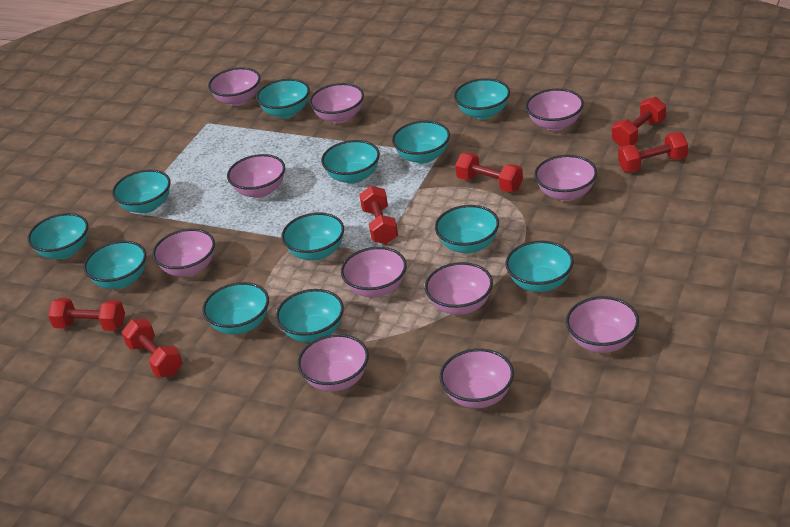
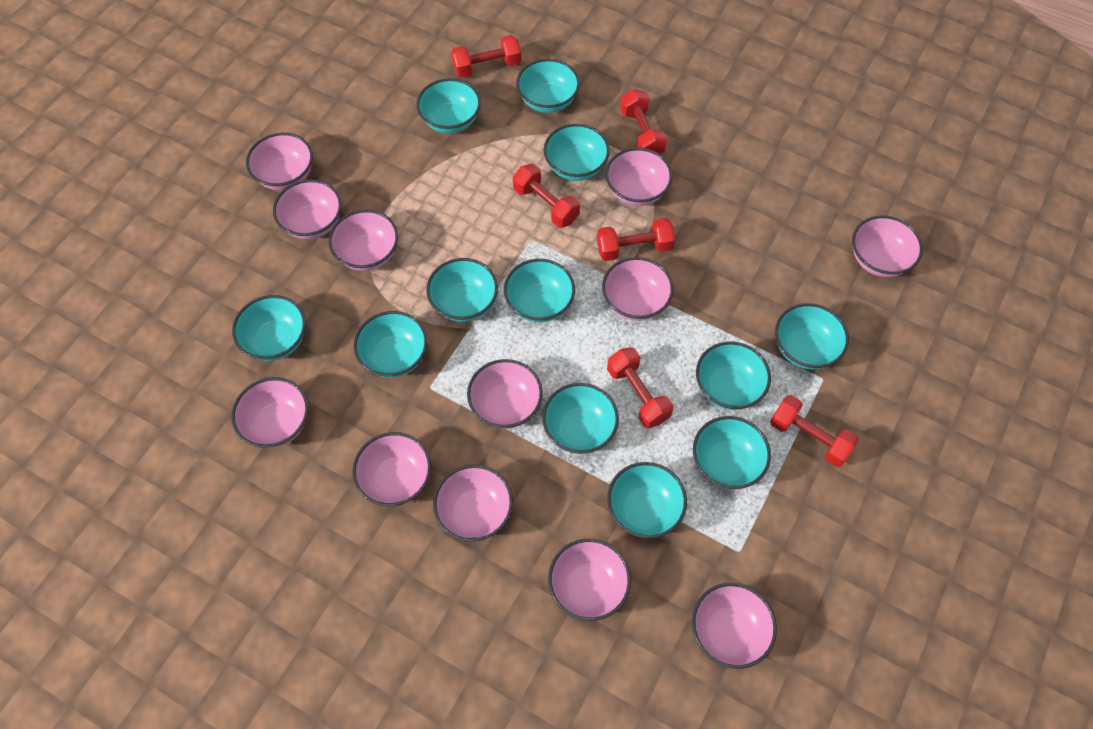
pink bowl: 11 -> 12

